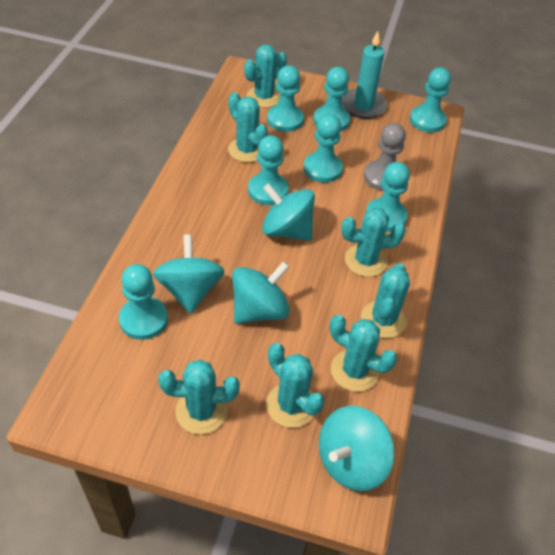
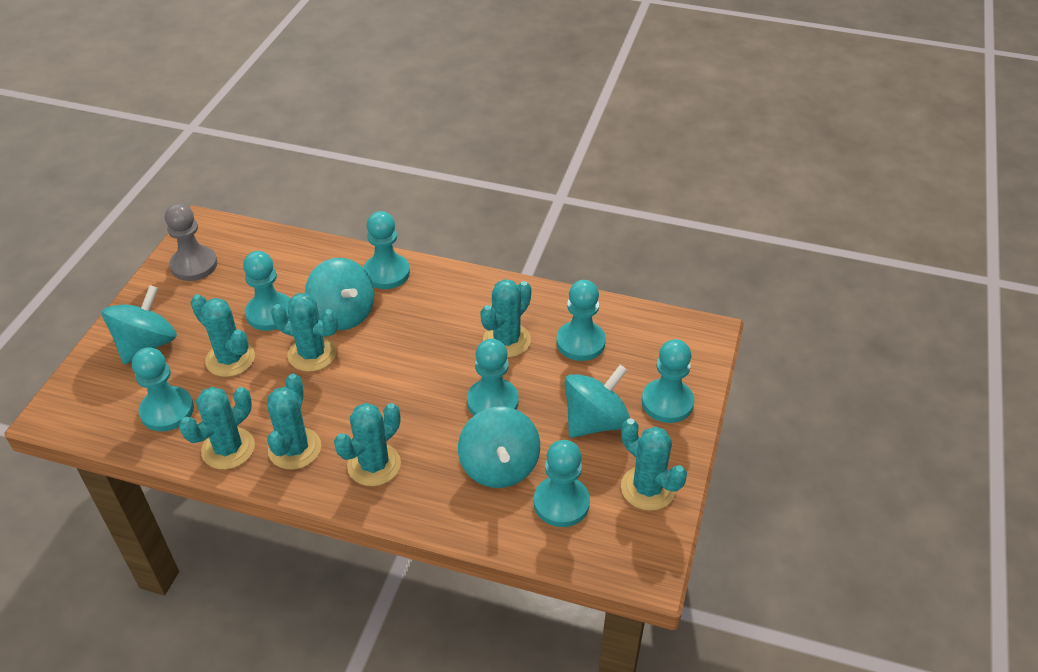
turquoise candle: 1 -> 0

